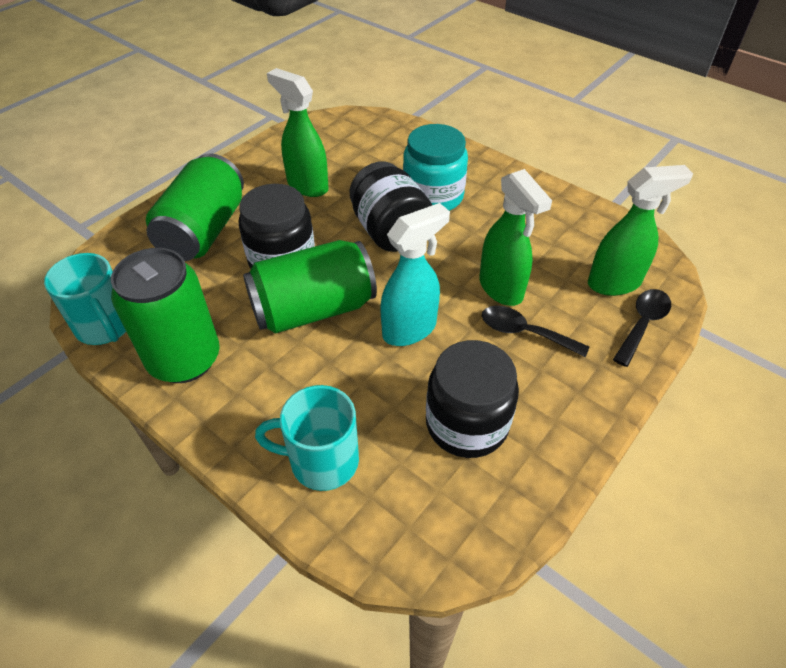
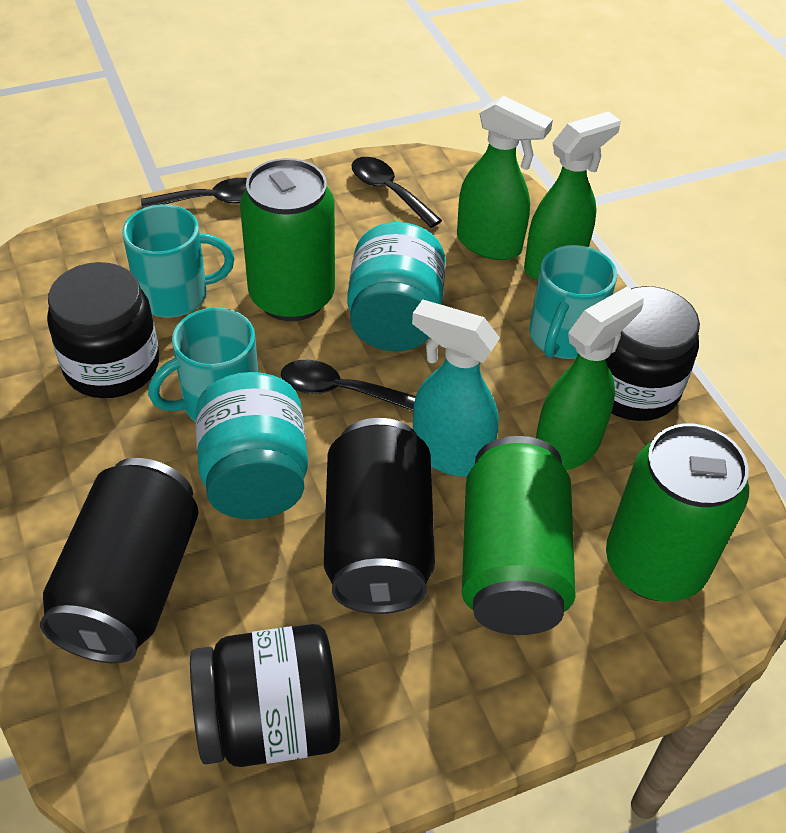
black can: 0 -> 2
black spoon: 2 -> 3
turquoise jar: 1 -> 2
turquoise mug: 2 -> 3

